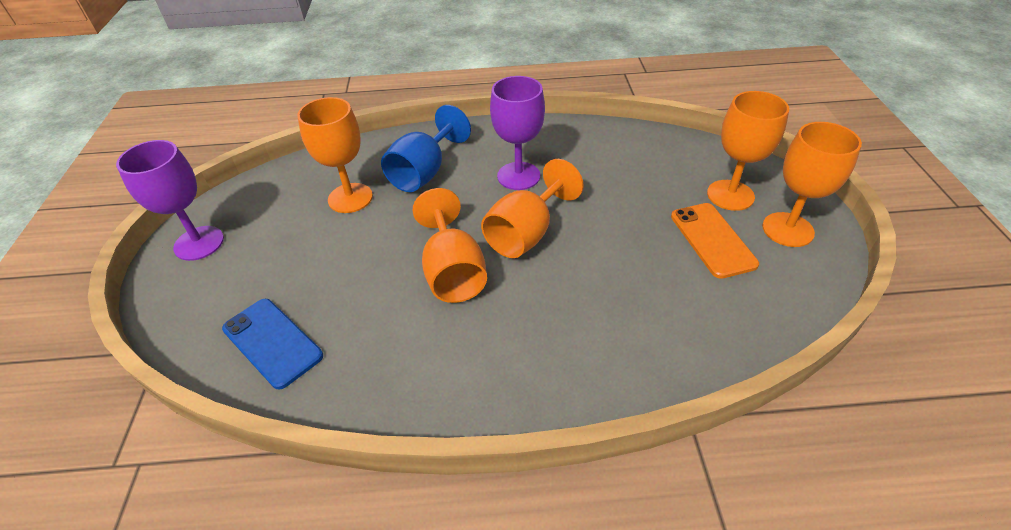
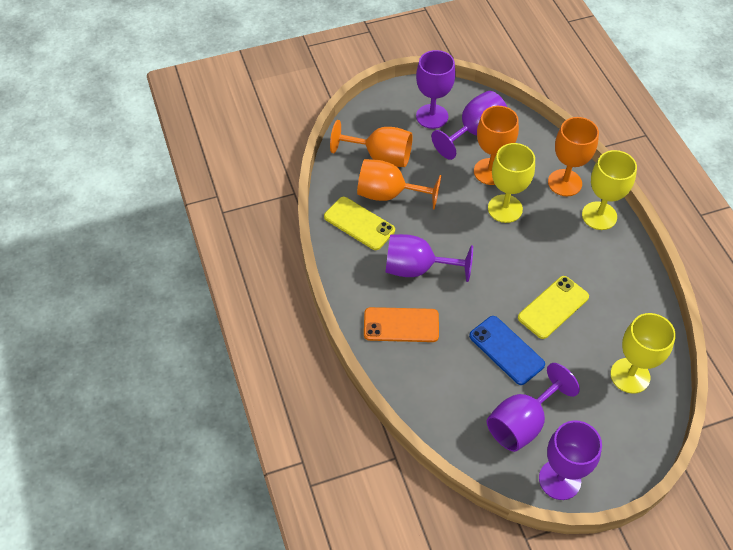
blue goblet: 1 -> 0
orange goblet: 5 -> 4
purple goblet: 2 -> 5
yellow goblet: 0 -> 3
yellow phone: 0 -> 2

